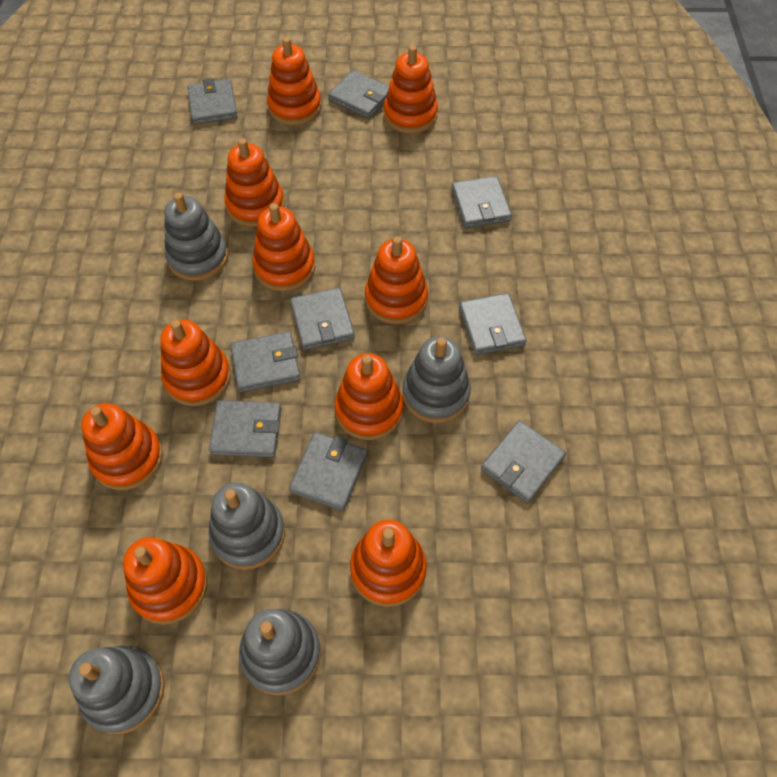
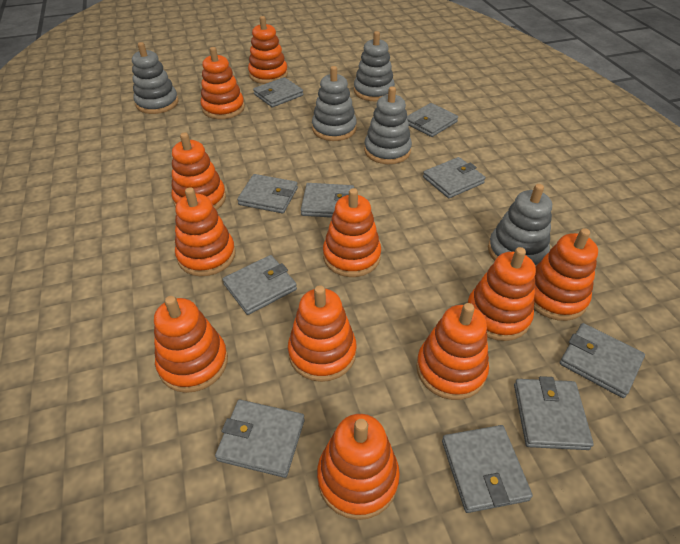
grey wallet: 9 -> 10
orange stacking toy: 10 -> 11

